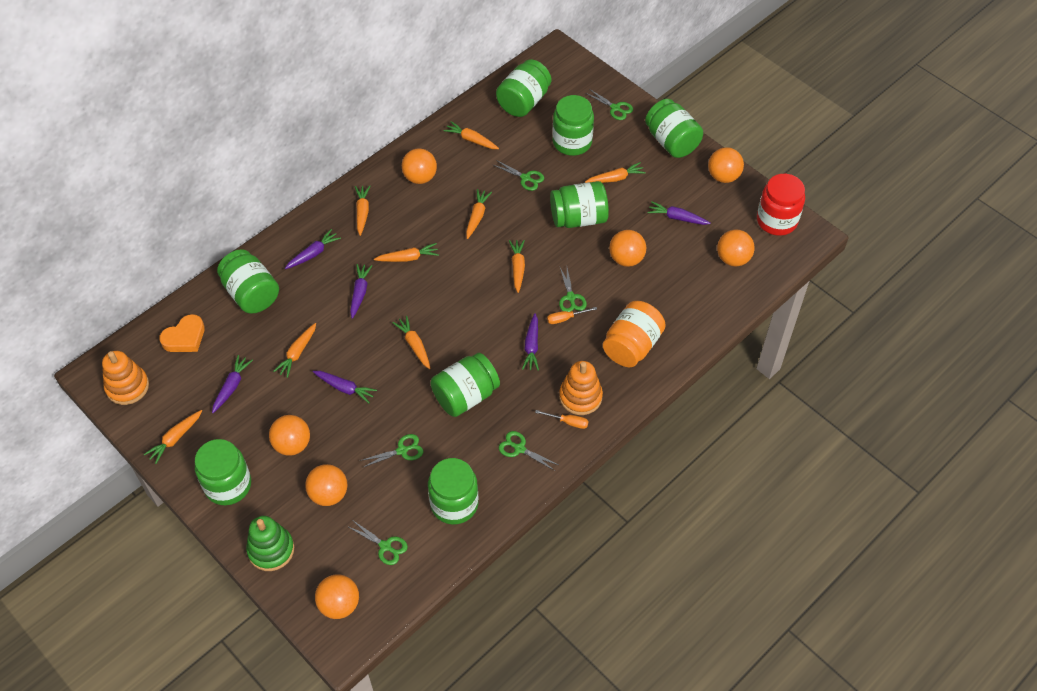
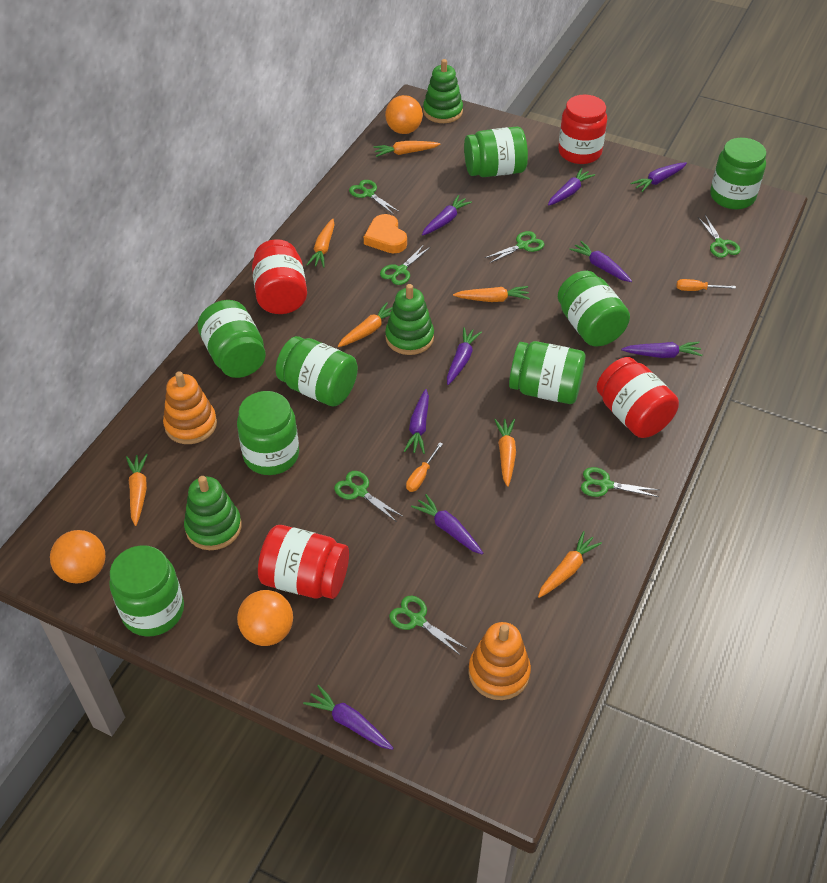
green scissors: 6 -> 7
green stacking toy: 1 -> 3
orange ball: 7 -> 3
orange carrot: 9 -> 7
orange jar: 1 -> 0
purple carrot: 6 -> 9
red jar: 1 -> 4

